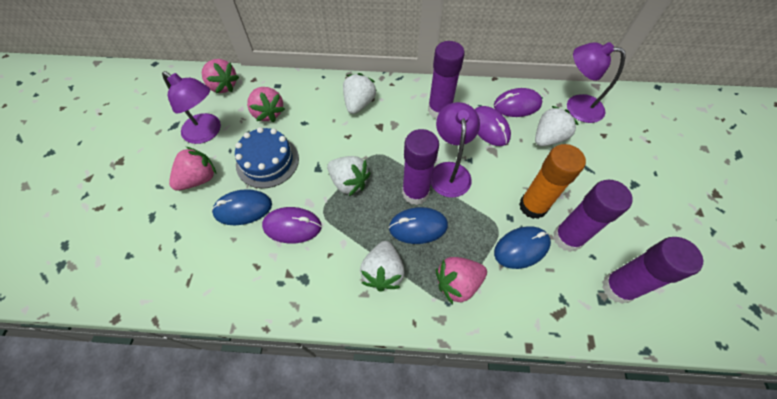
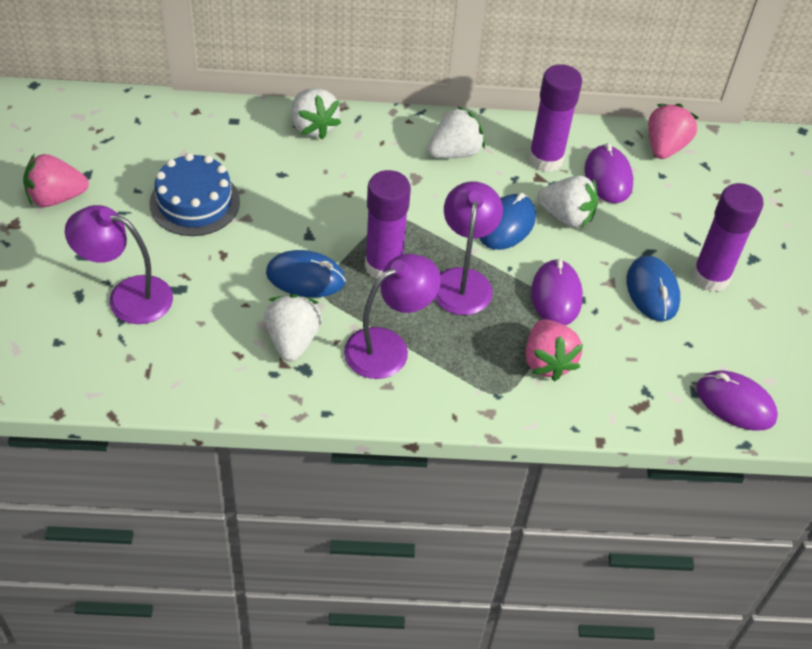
orange glue stick: 1 -> 0
pink strawberry: 4 -> 3
purple glue stick: 4 -> 3

